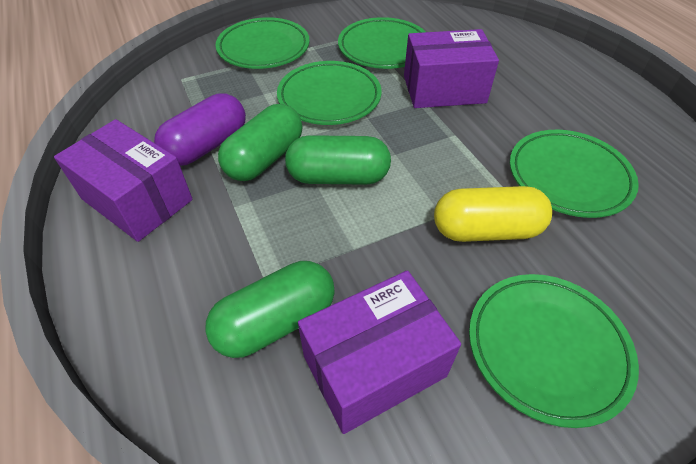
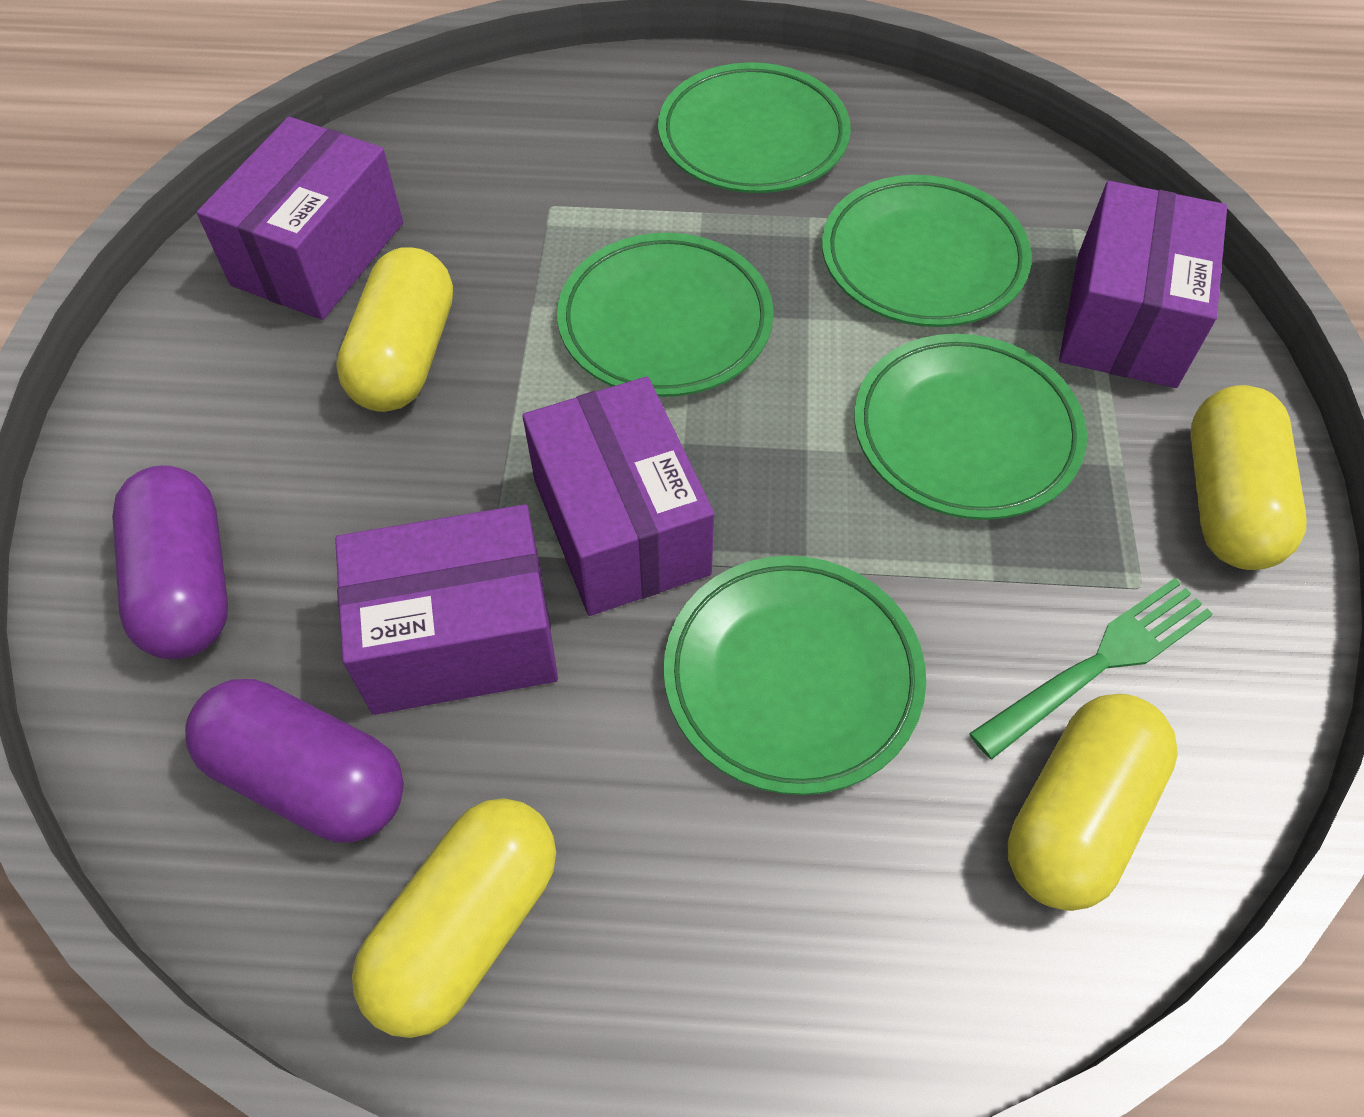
green capsule: 3 -> 0
green fork: 0 -> 1
purple box: 3 -> 4
purple capsule: 1 -> 2
yellow capsule: 1 -> 4

